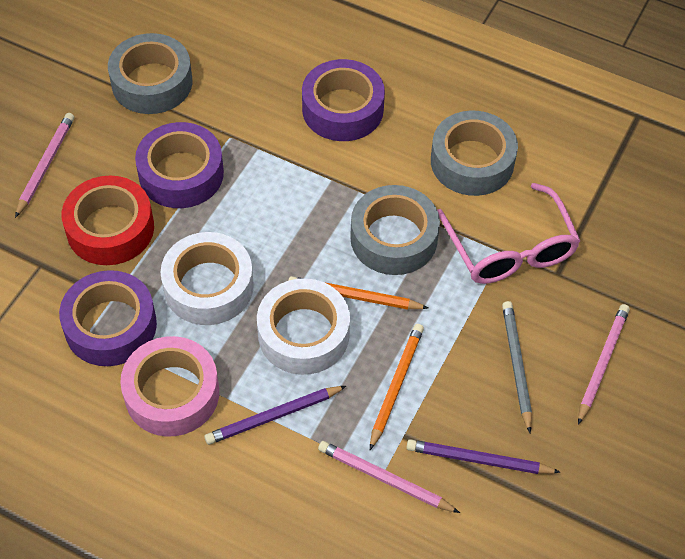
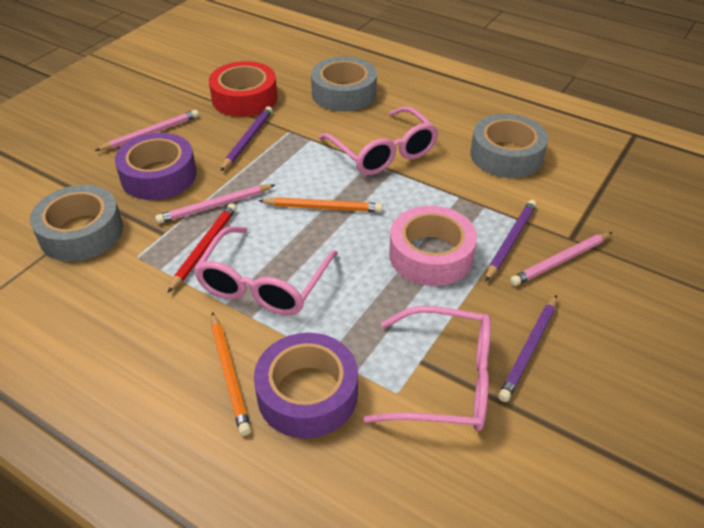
grey pencil: 1 -> 0
pink glasses: 1 -> 3
purple pencil: 2 -> 3
purple tape: 3 -> 2
red pencil: 0 -> 1
white tape: 2 -> 0

